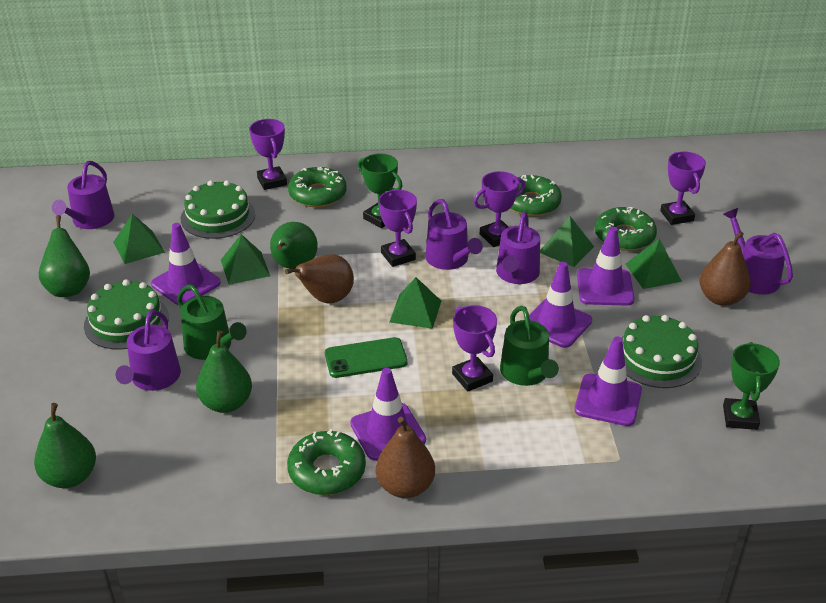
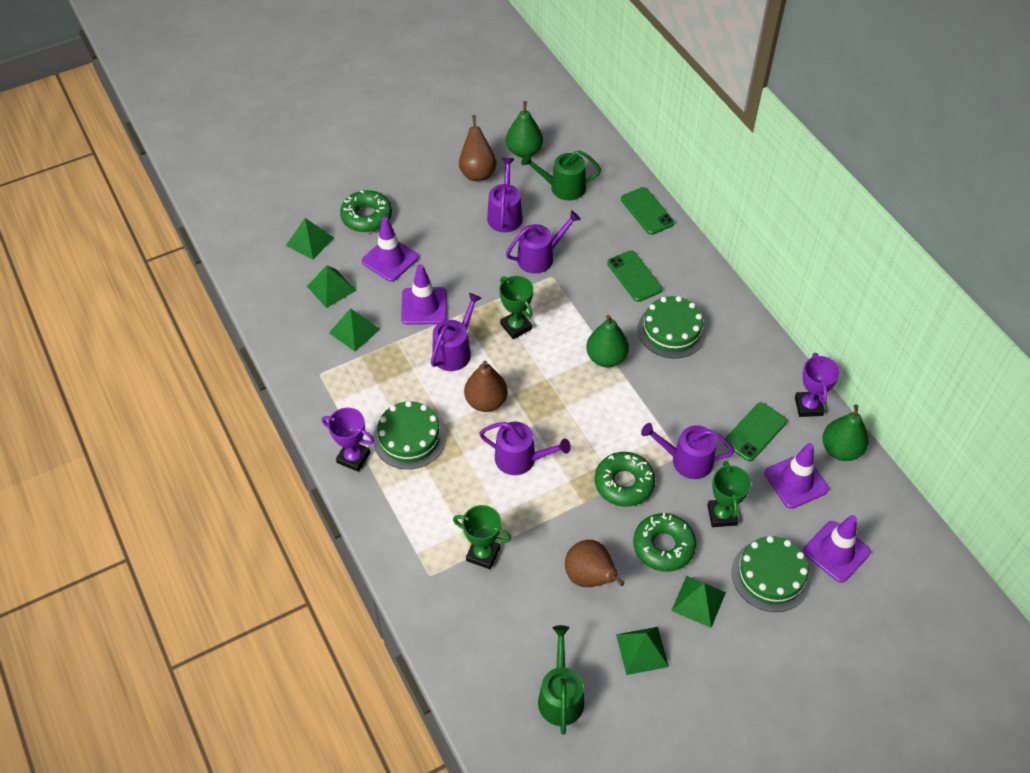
green donut: 4 -> 3
green pear: 4 -> 3
green phone: 1 -> 3
green trophy: 2 -> 3
purple traffic cone: 5 -> 4
purple trophy: 5 -> 2

